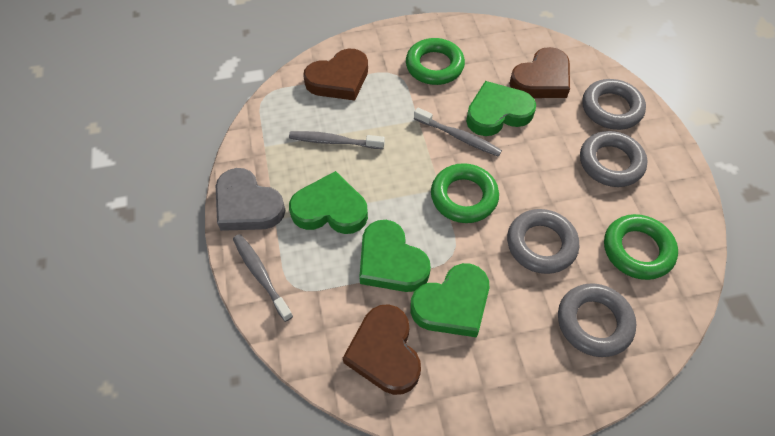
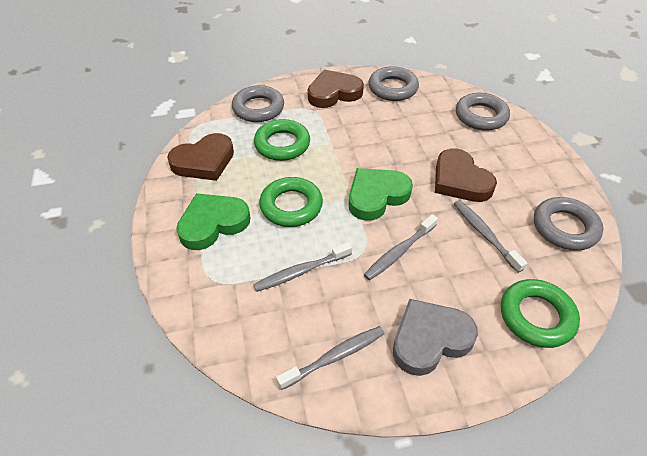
green heart: 4 -> 2
grey toothbrush: 3 -> 4

